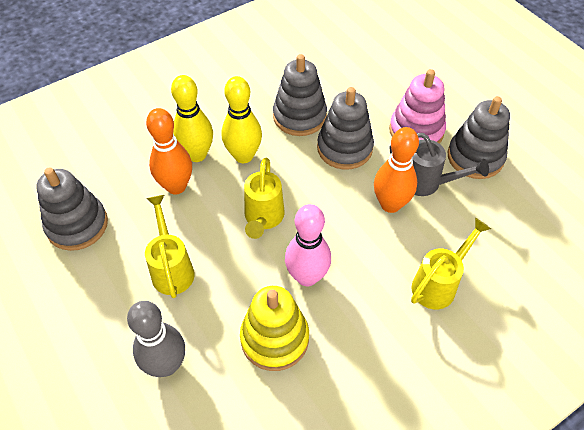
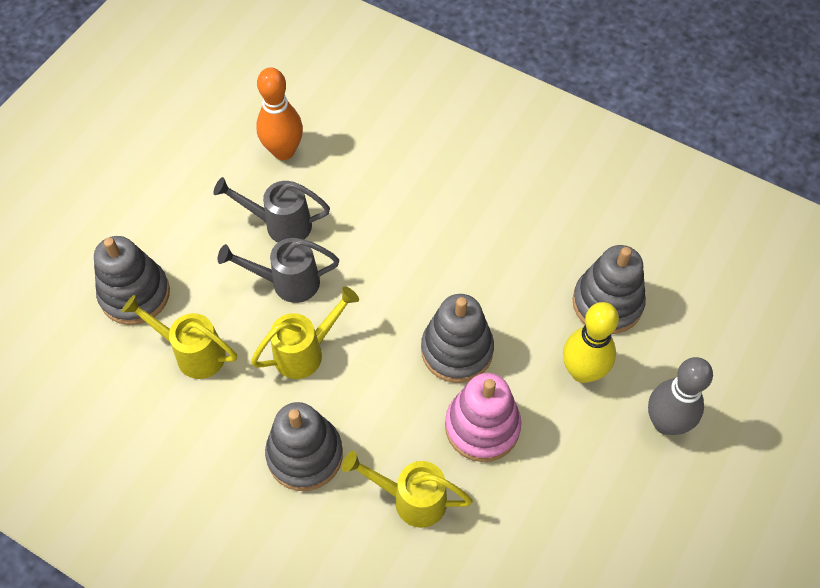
grey watering can: 1 -> 2
orange bowling pin: 2 -> 1
pink bowling pin: 1 -> 0
yellow bowling pin: 2 -> 1
yellow stacking toy: 1 -> 0

